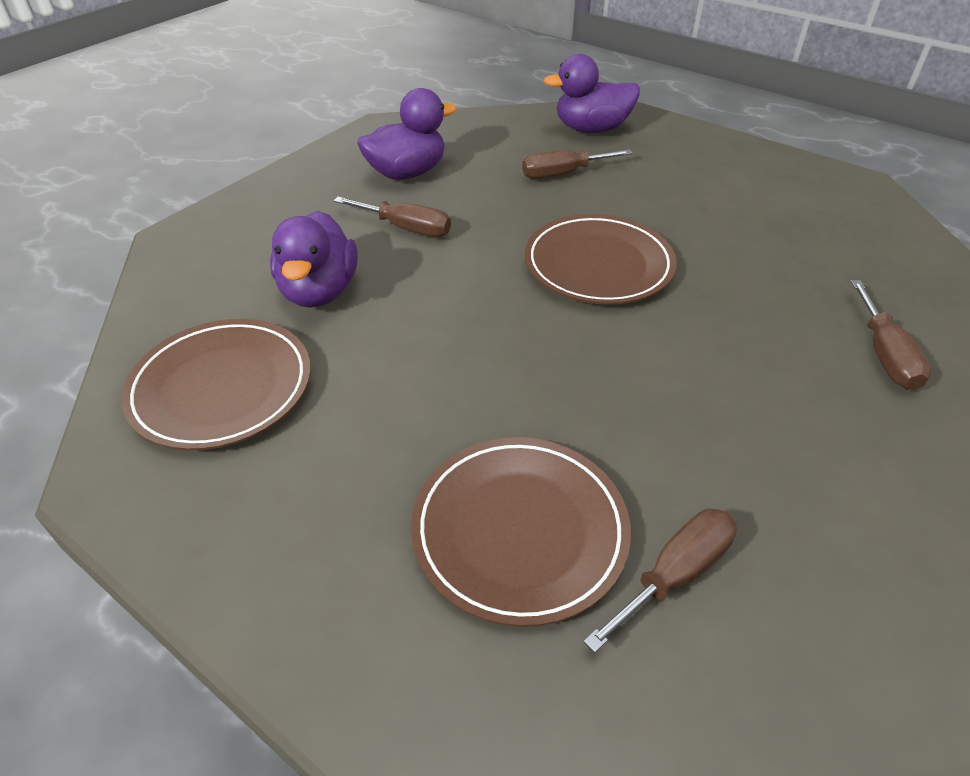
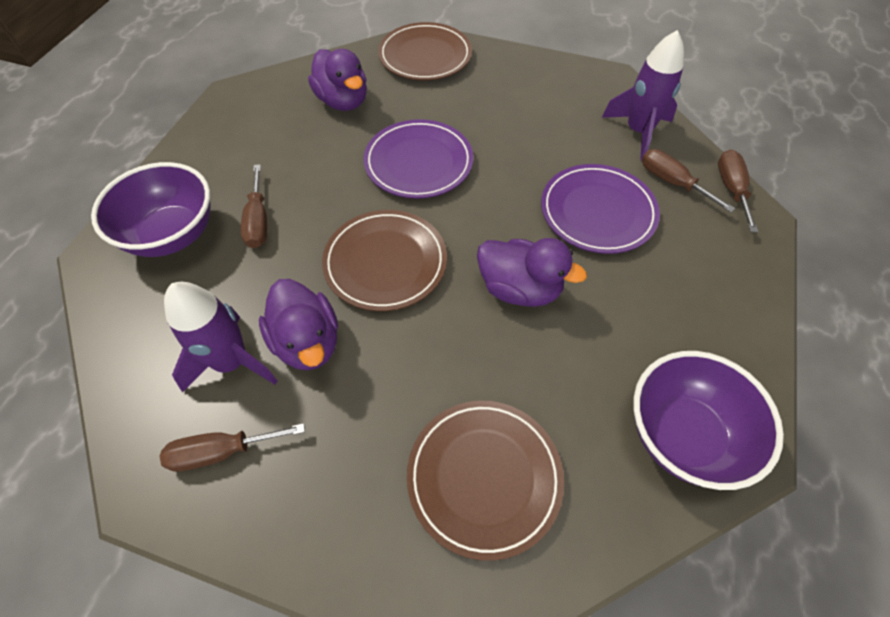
purple bowl: 0 -> 2
purple plate: 0 -> 2
purple rocket: 0 -> 2

